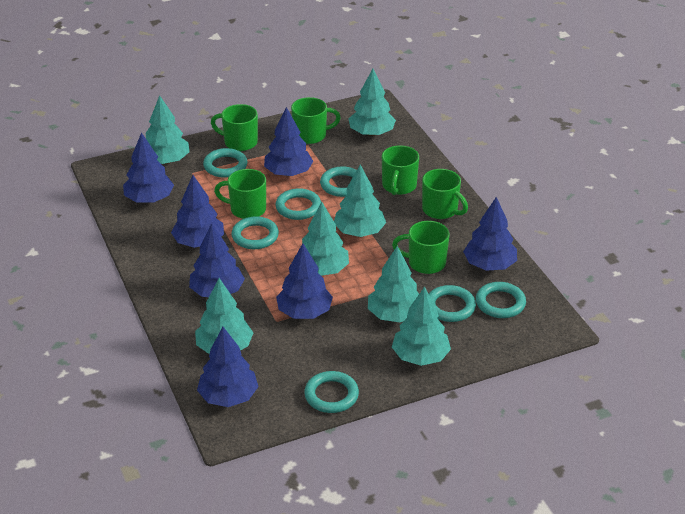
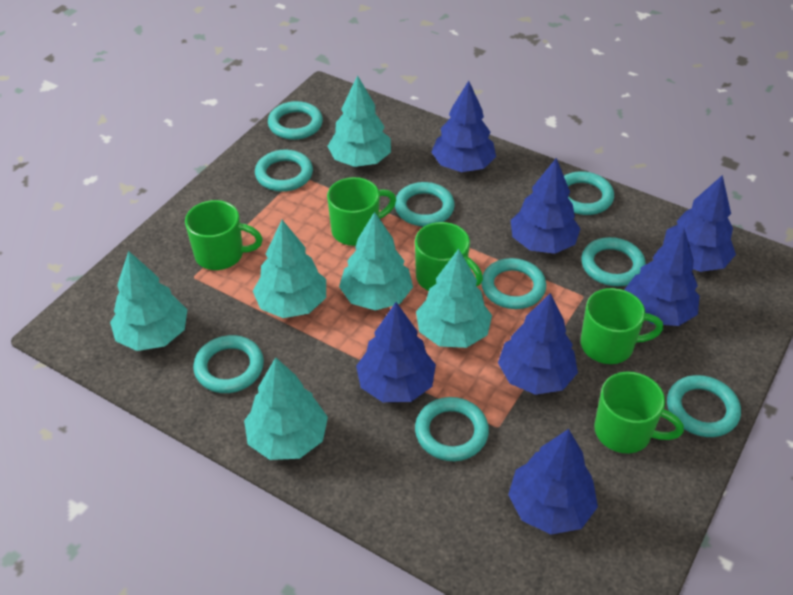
green mug: 6 -> 5
turquoise ring: 7 -> 9
turquoise tree: 7 -> 6

